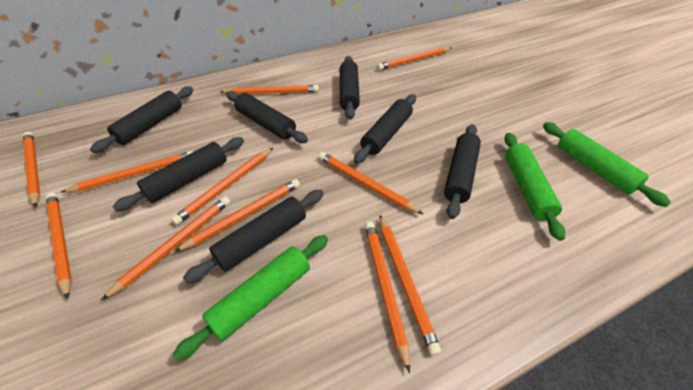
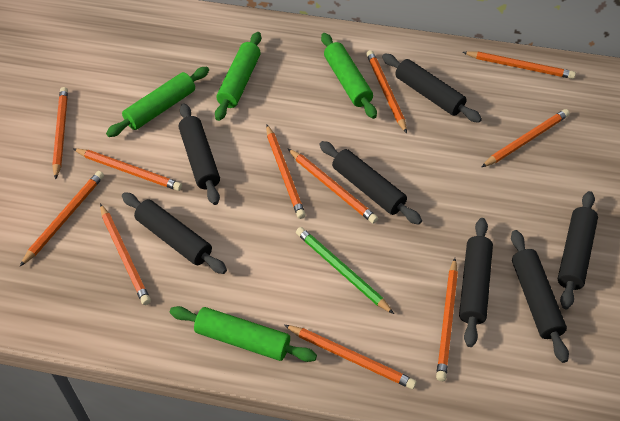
green pencil: 0 -> 1
green rolling pin: 3 -> 4

